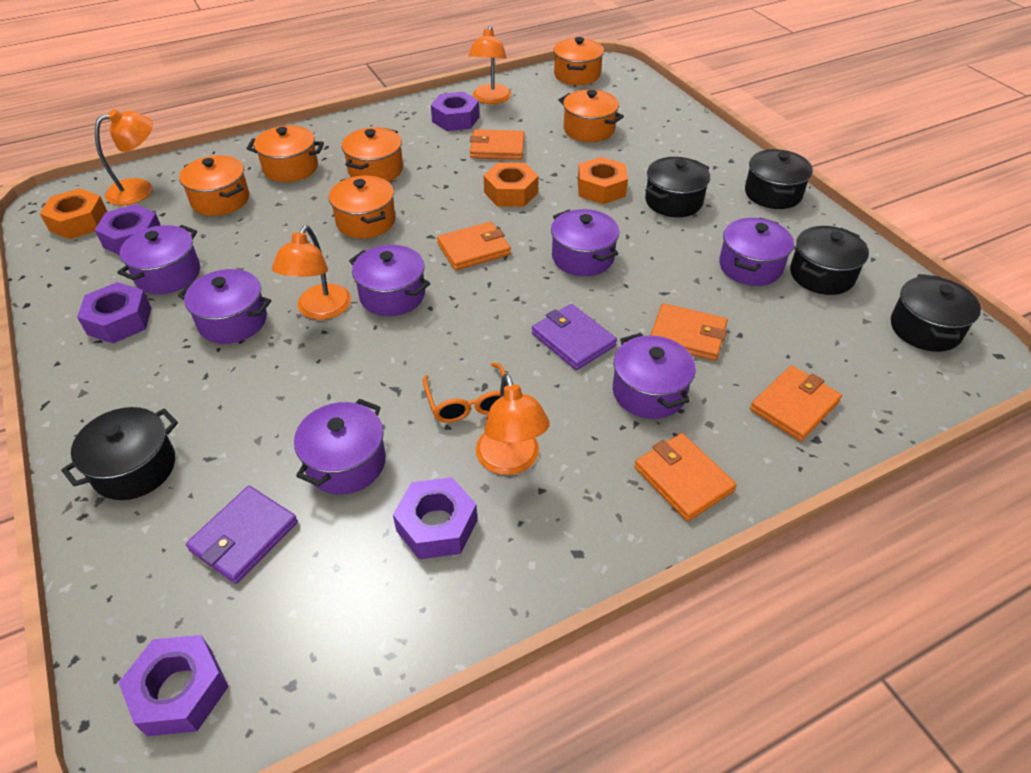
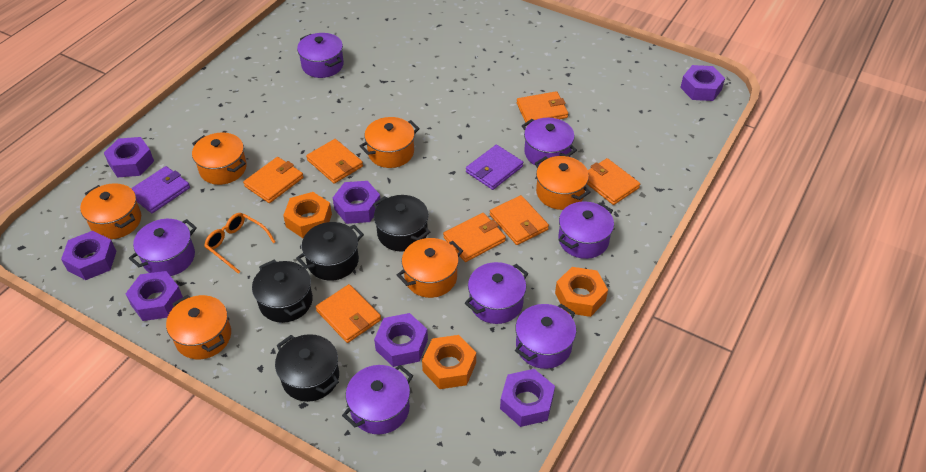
black pot: 5 -> 4
orange lamp: 4 -> 0
orange wallet: 5 -> 7
purple nut: 5 -> 7

